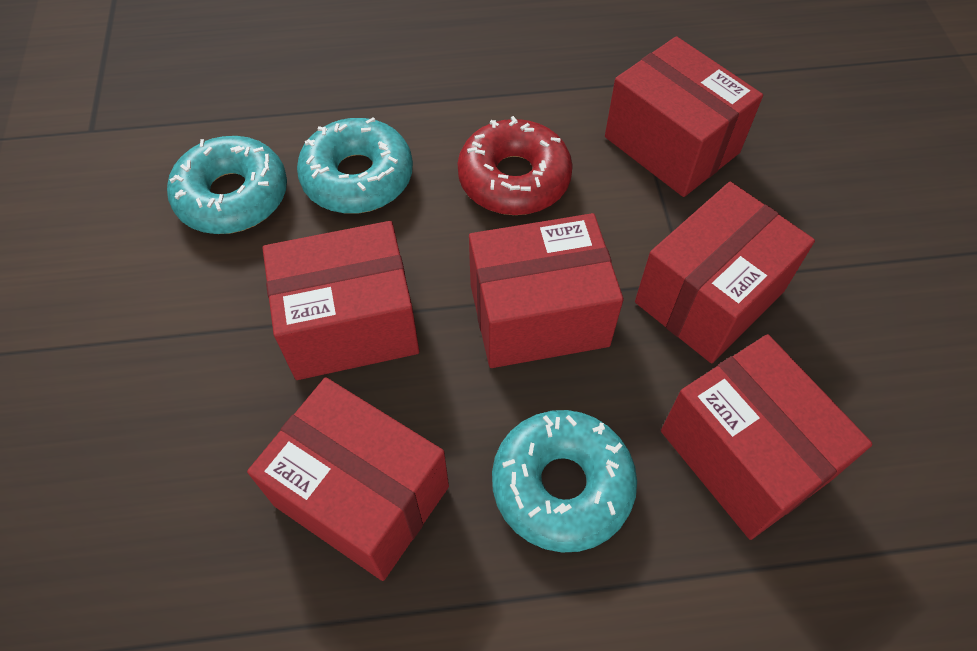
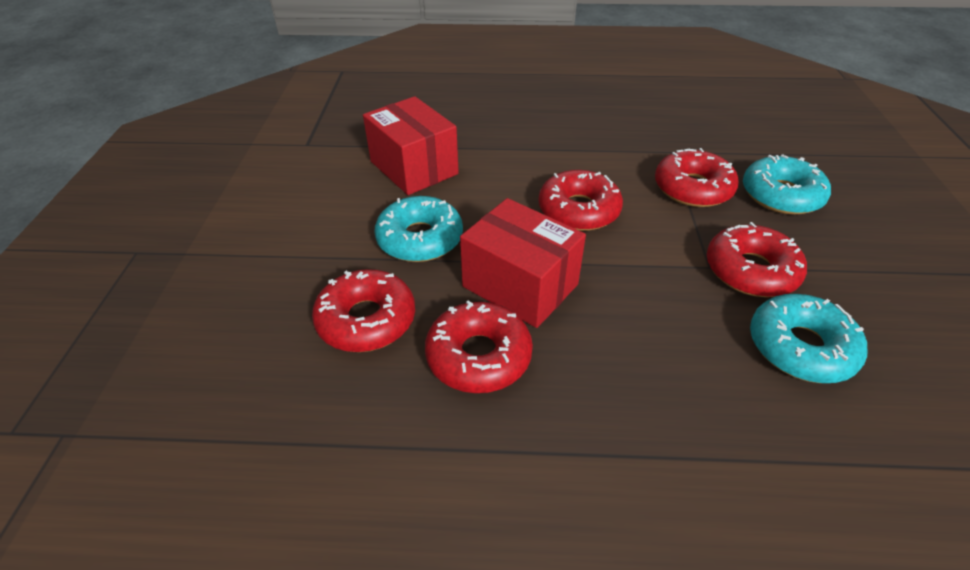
red box: 6 -> 2
red donut: 1 -> 5

